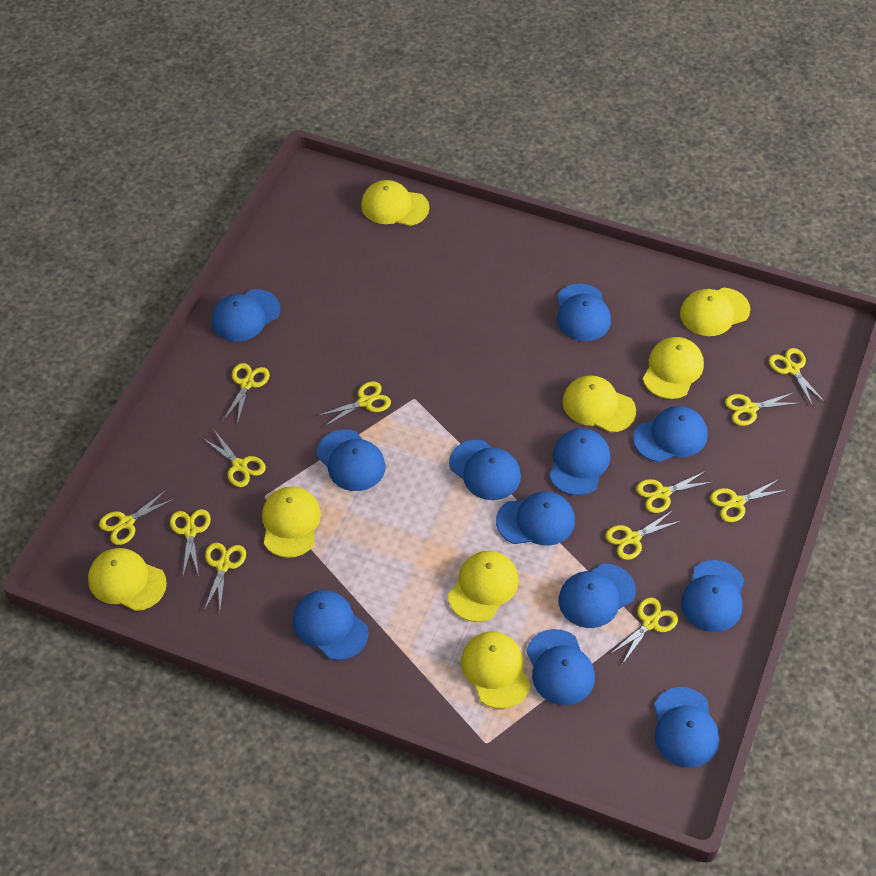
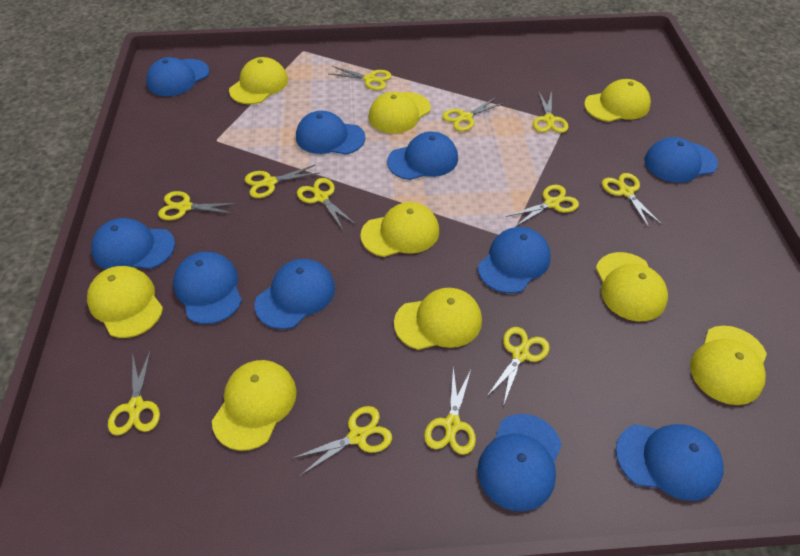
blue cap: 12 -> 10
yellow cap: 8 -> 9

